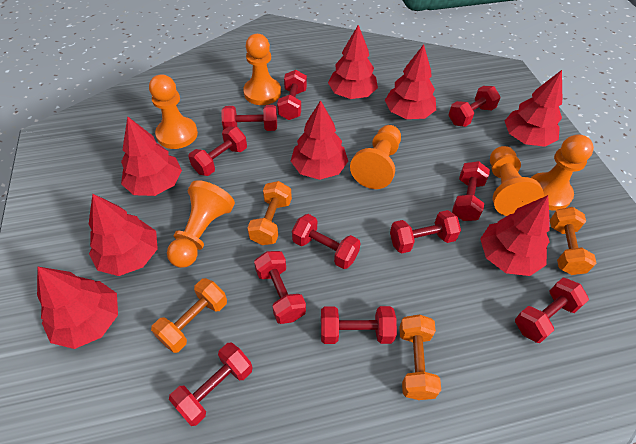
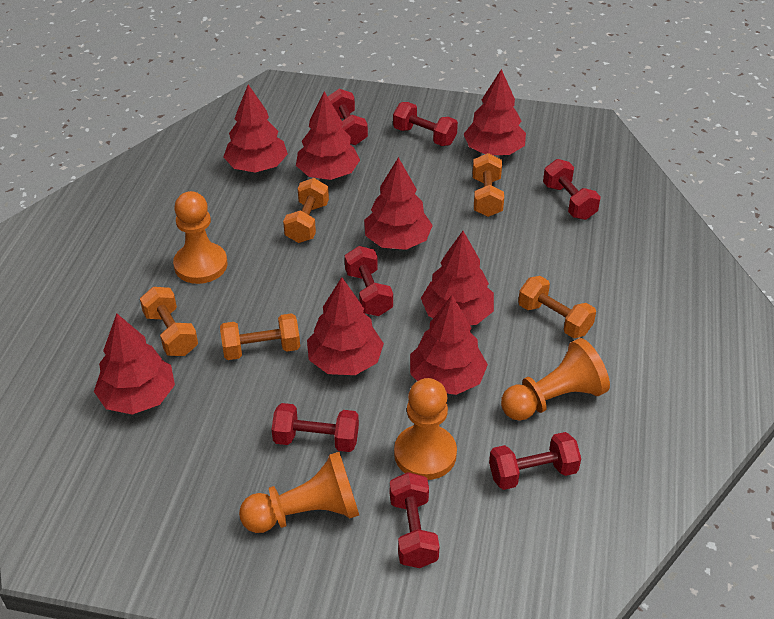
orange dumbbell: 4 -> 5
orange pawn: 6 -> 4
red dumbbell: 11 -> 7

